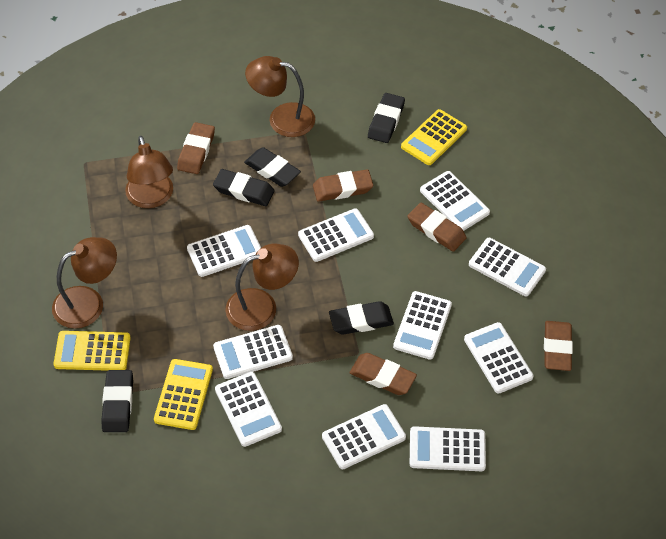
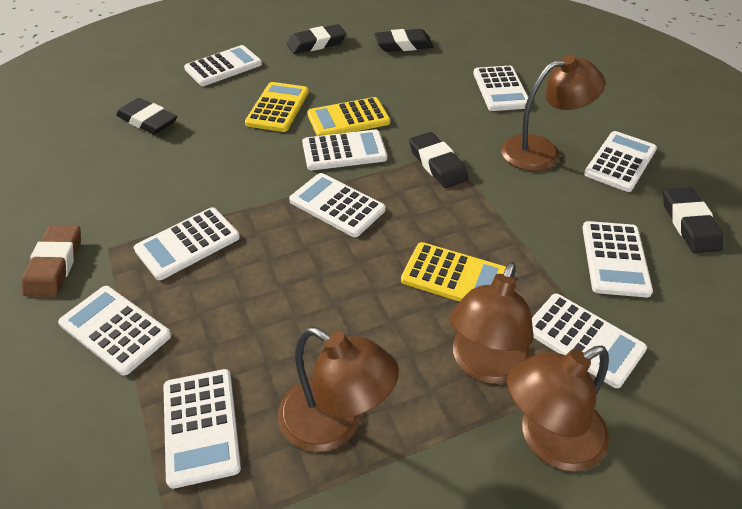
brown eraser: 5 -> 1

